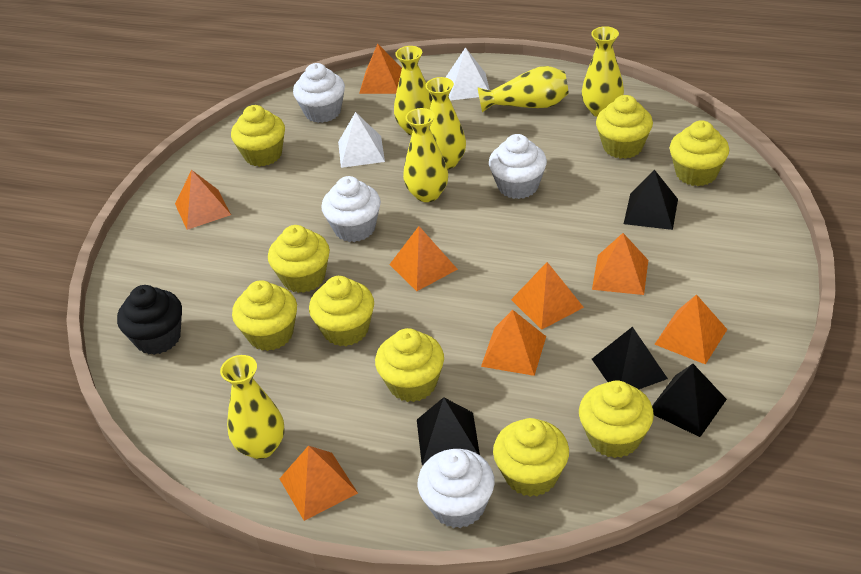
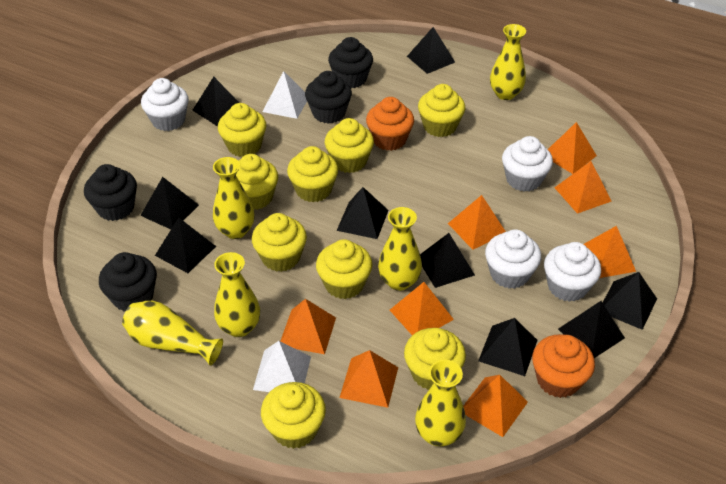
black cupcake: 1 -> 4
black pyramid: 4 -> 9
orange cupcake: 0 -> 2

